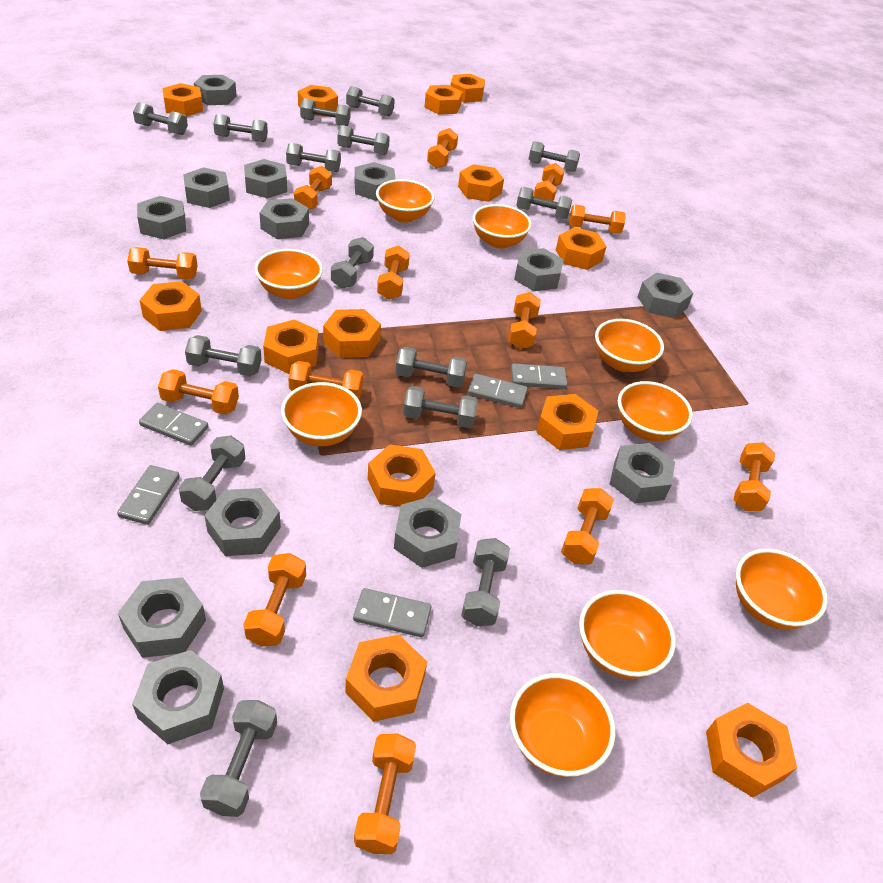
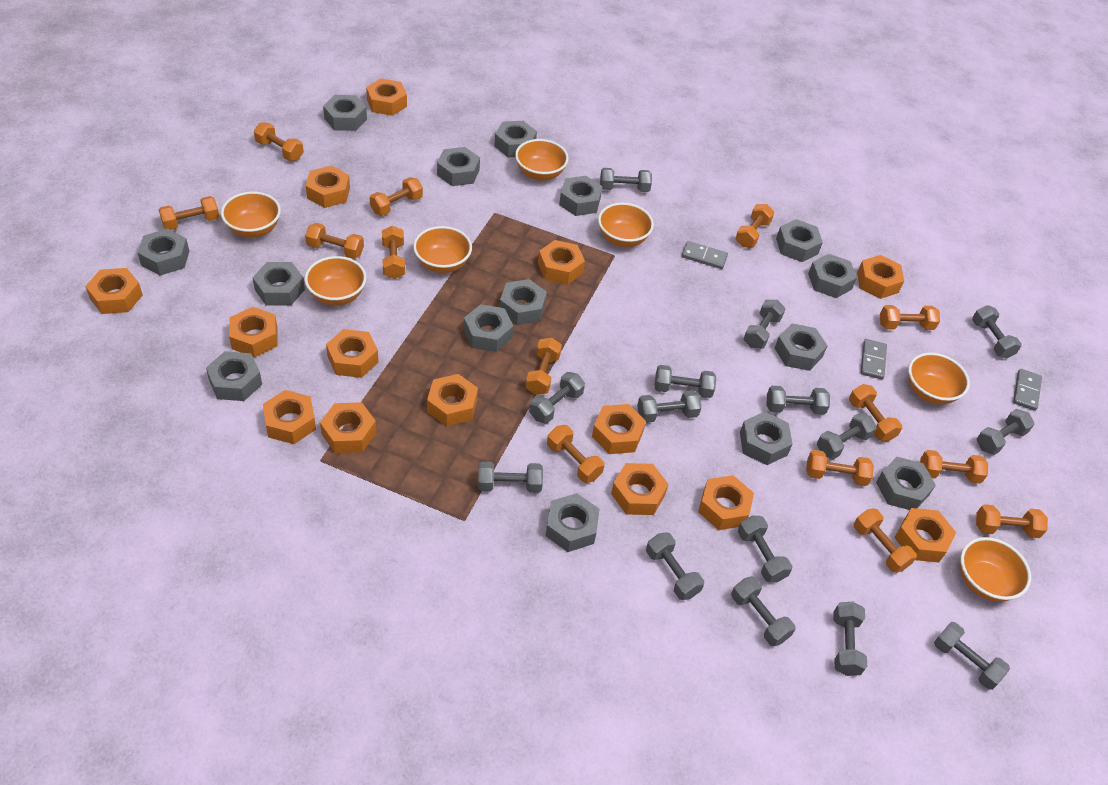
grey domino: 5 -> 3
grey nut: 13 -> 15
orange bowl: 9 -> 7
orange dumbbell: 13 -> 14
orange nut: 13 -> 14

